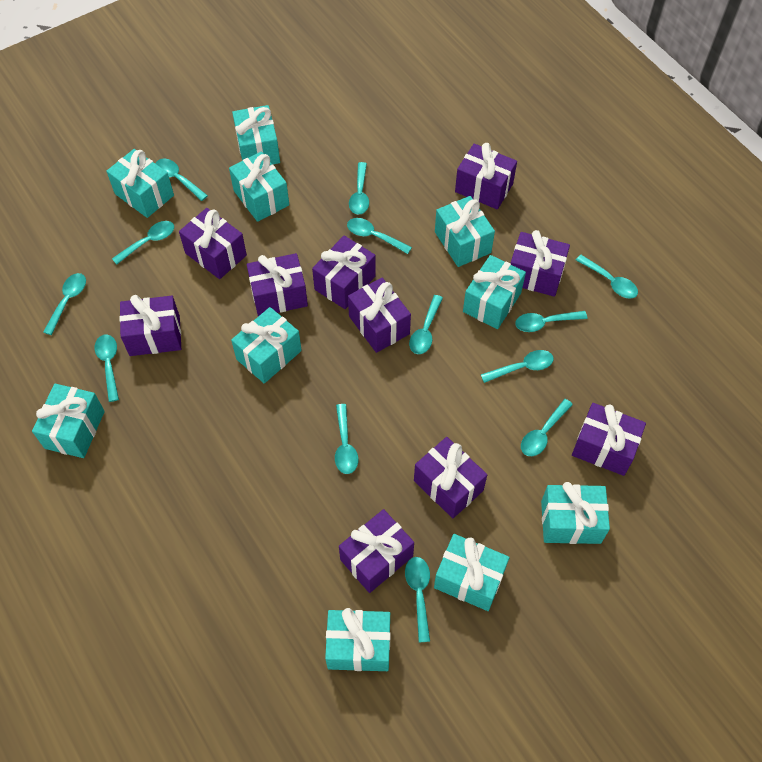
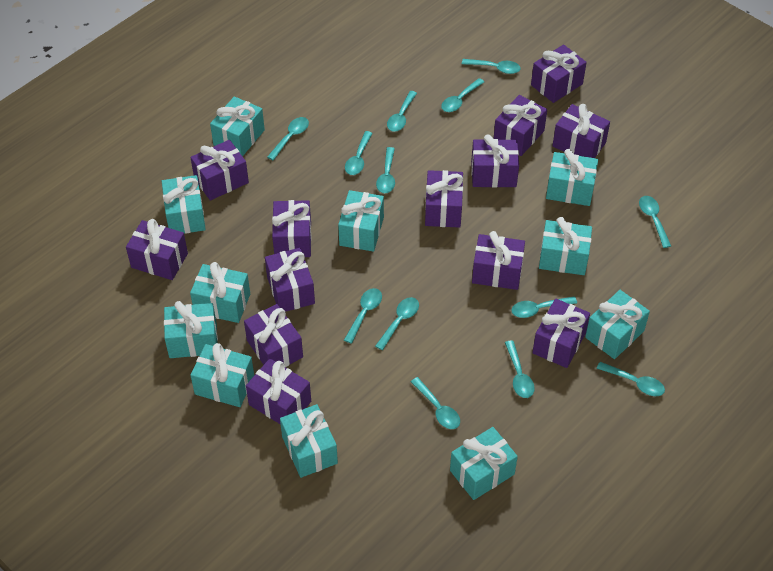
purple gift: 10 -> 13
turquoise gift: 10 -> 11

